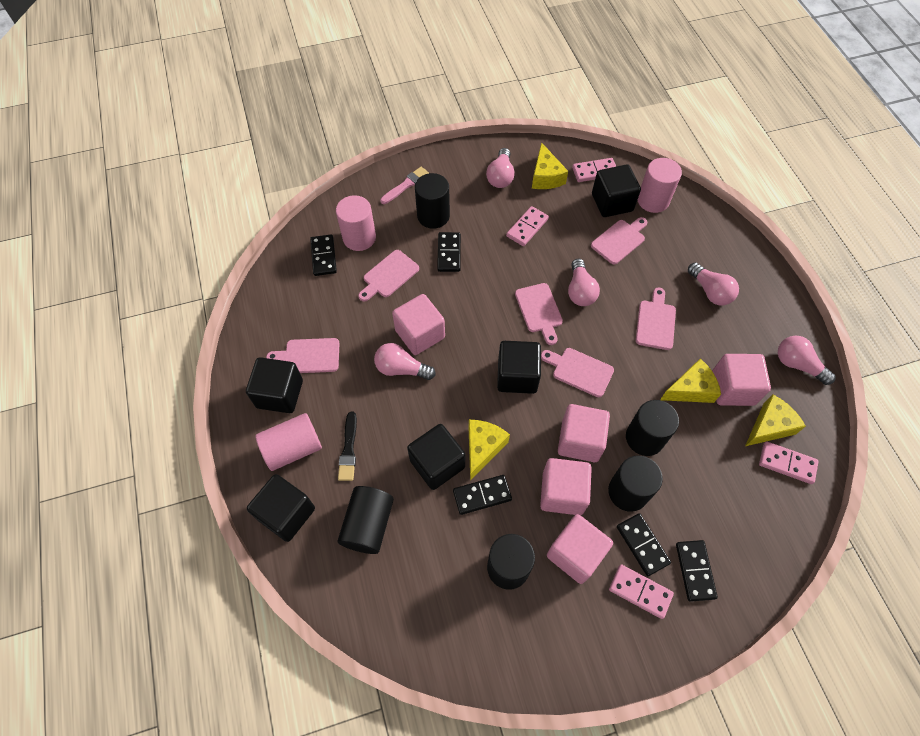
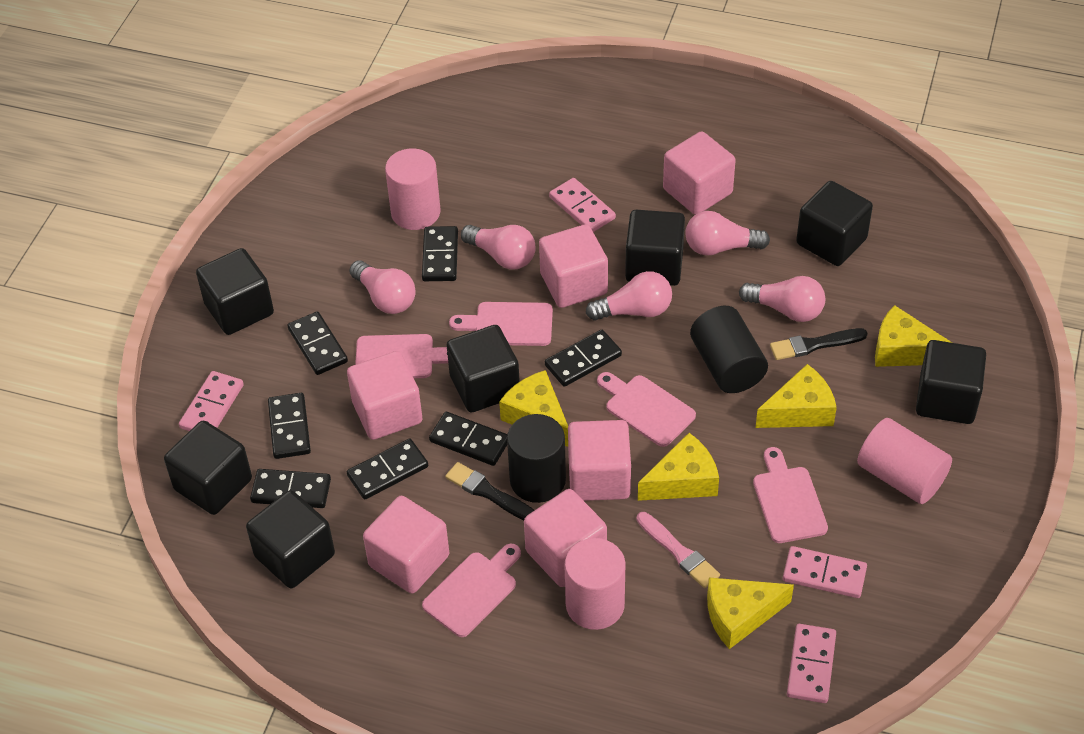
black brush: 1 -> 2
black cube: 5 -> 7
black cylinder: 5 -> 2
black domino: 5 -> 7
pink cube: 5 -> 6
pink cutting board: 6 -> 5
yellow cheese: 4 -> 5

